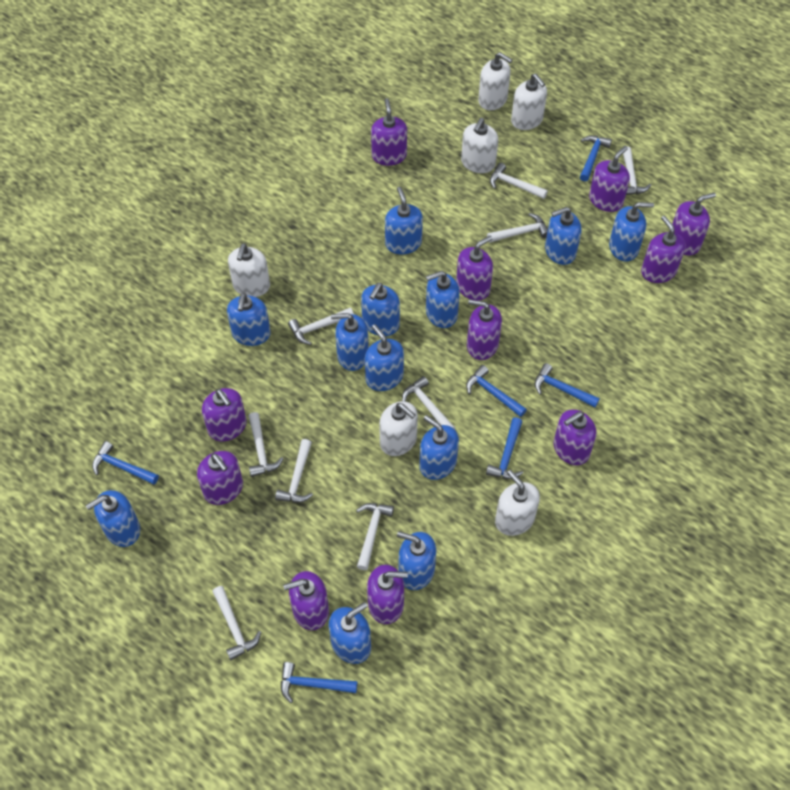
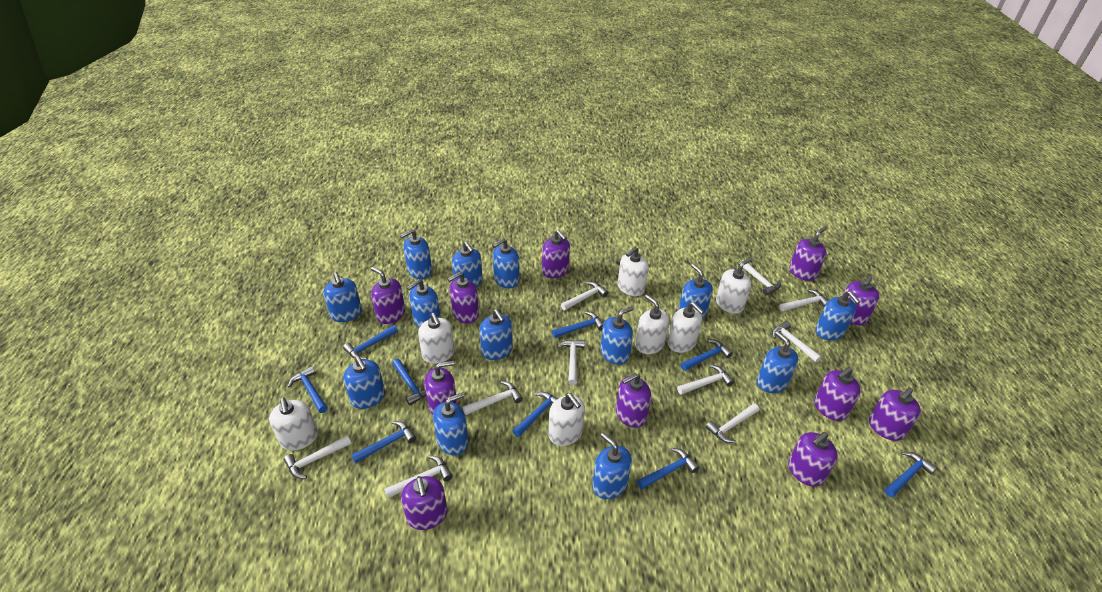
blue hammer: 6 -> 9
blue soap dispenser: 12 -> 13
white hammer: 9 -> 10
white soap dispenser: 6 -> 7

